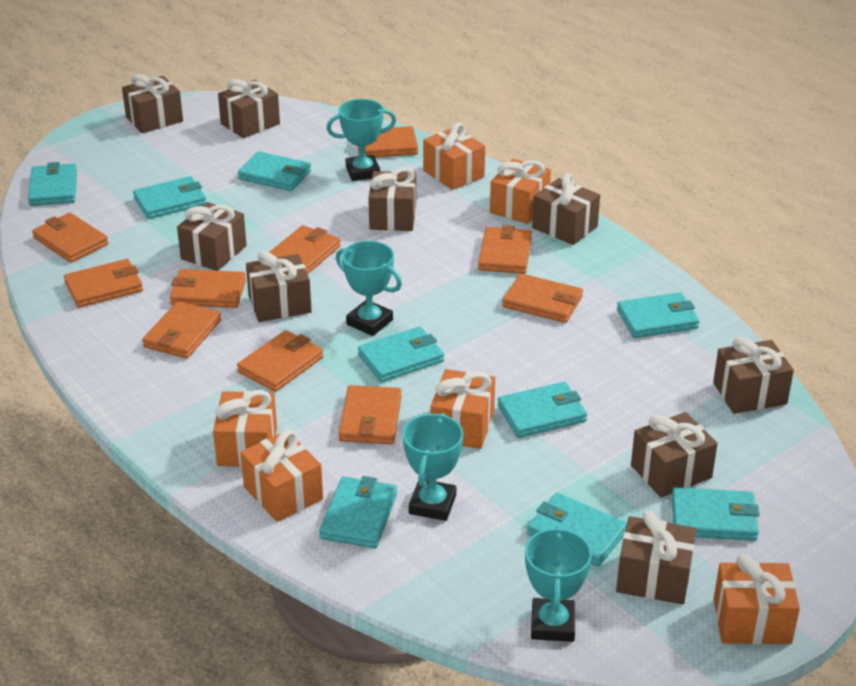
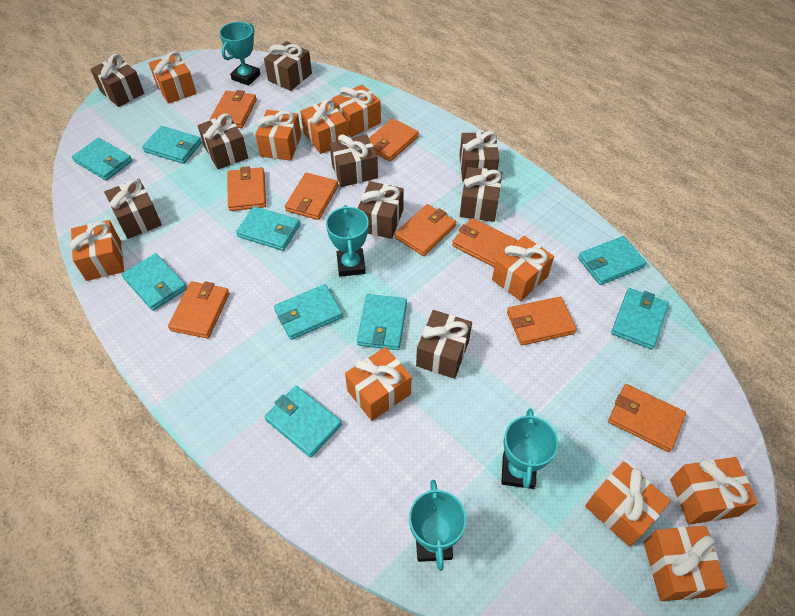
orange gift: 6 -> 10
orange wallet: 10 -> 9

